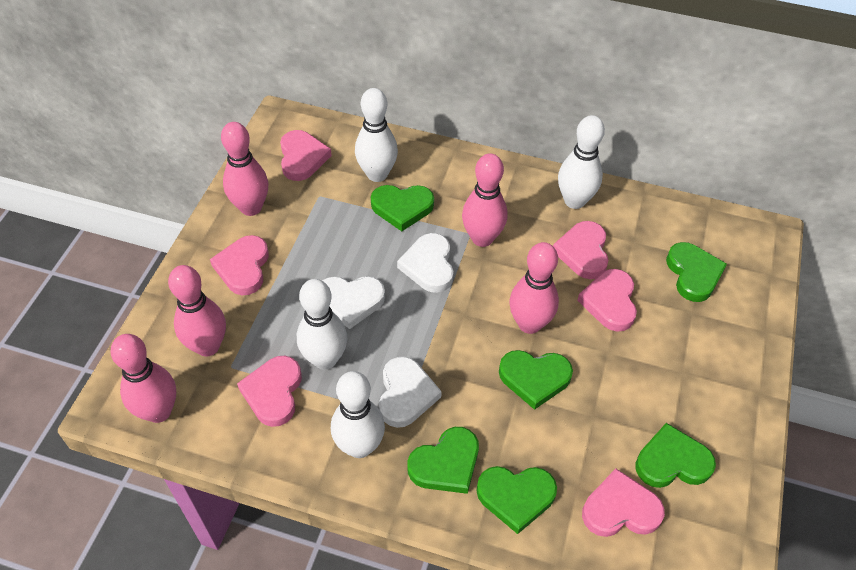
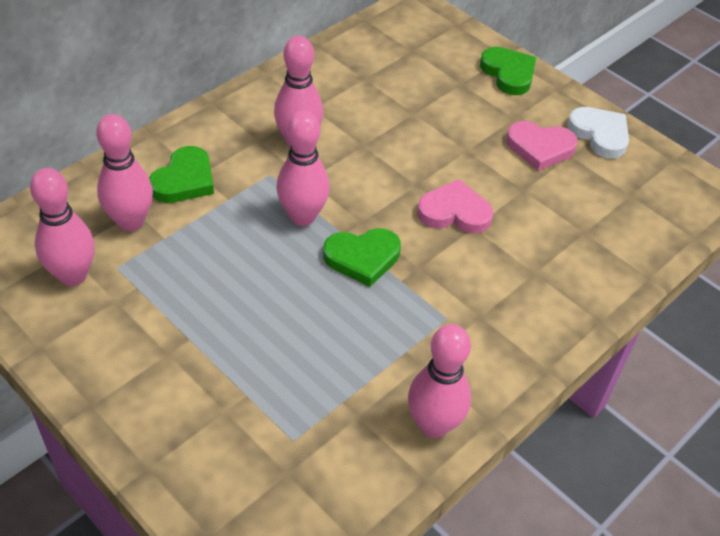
green heart: 6 -> 3
pink heart: 6 -> 2
white bowling pin: 4 -> 0
white heart: 3 -> 1

